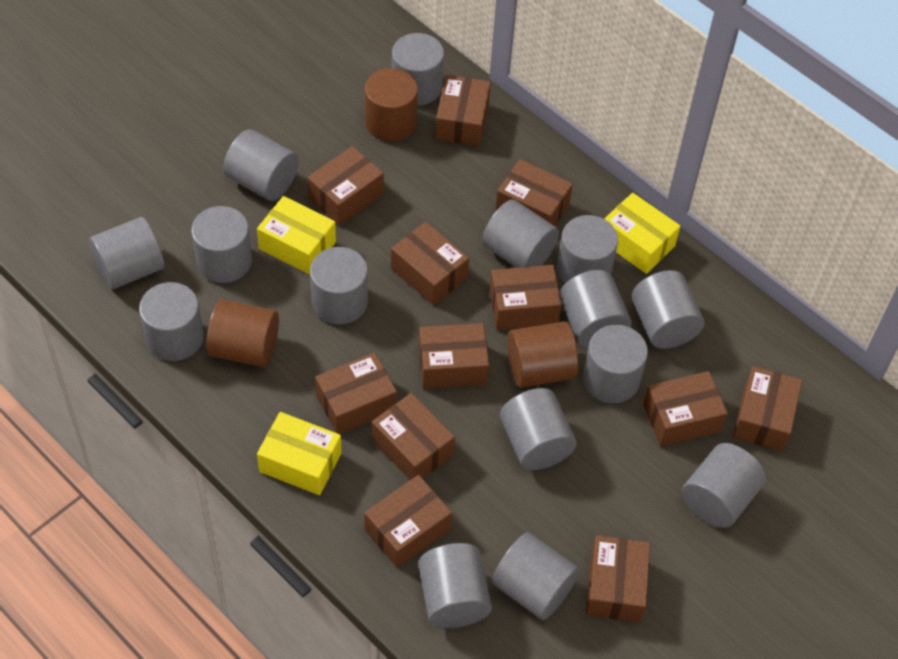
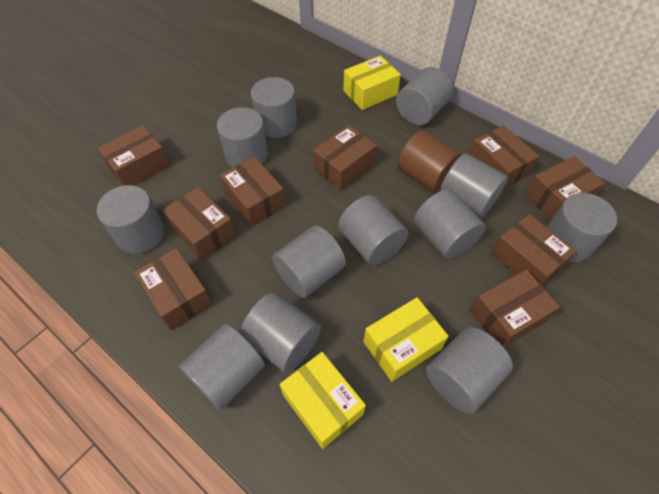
brown box: 12 -> 9
brown cylinder: 3 -> 1
grey cylinder: 15 -> 12

